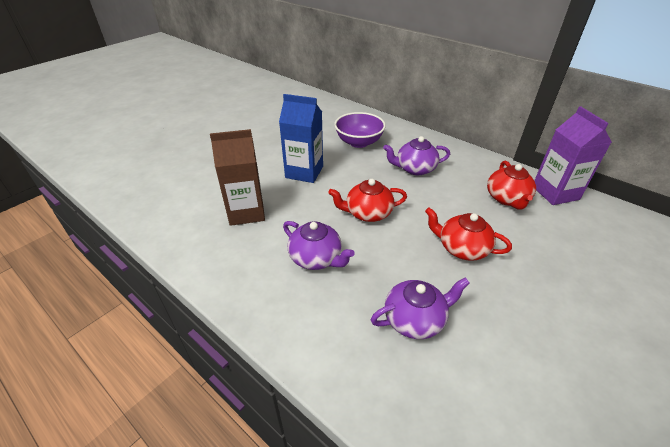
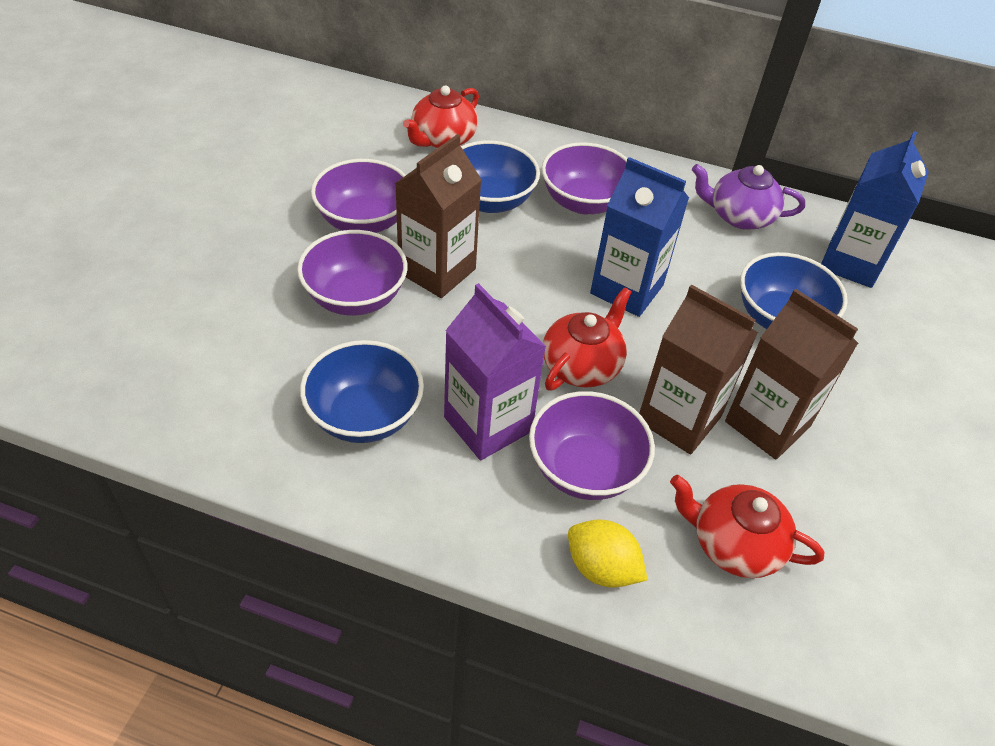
blue bowl: 0 -> 3
blue carton: 1 -> 2
brown carton: 1 -> 3
purple bowl: 1 -> 4
purple teapot: 3 -> 1
yellow lemon: 0 -> 1

